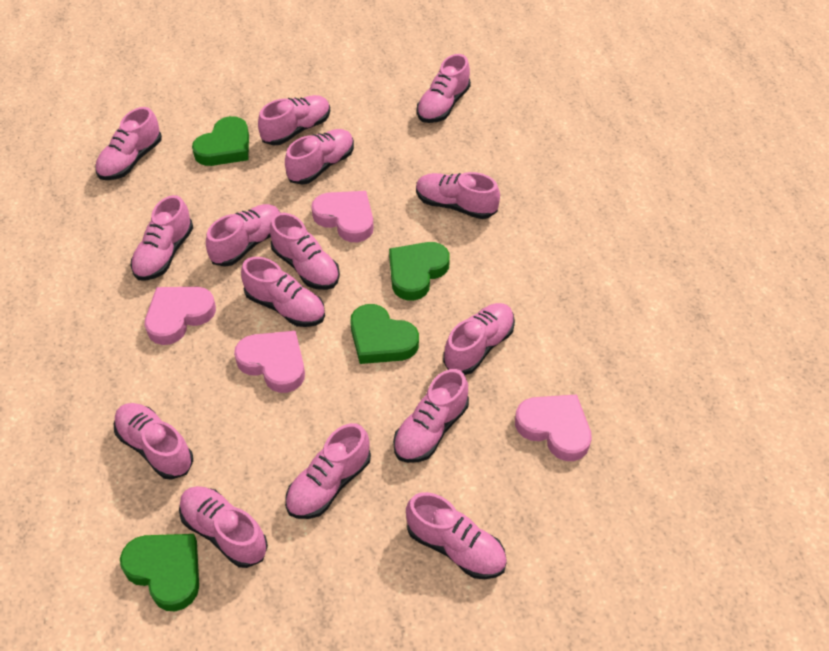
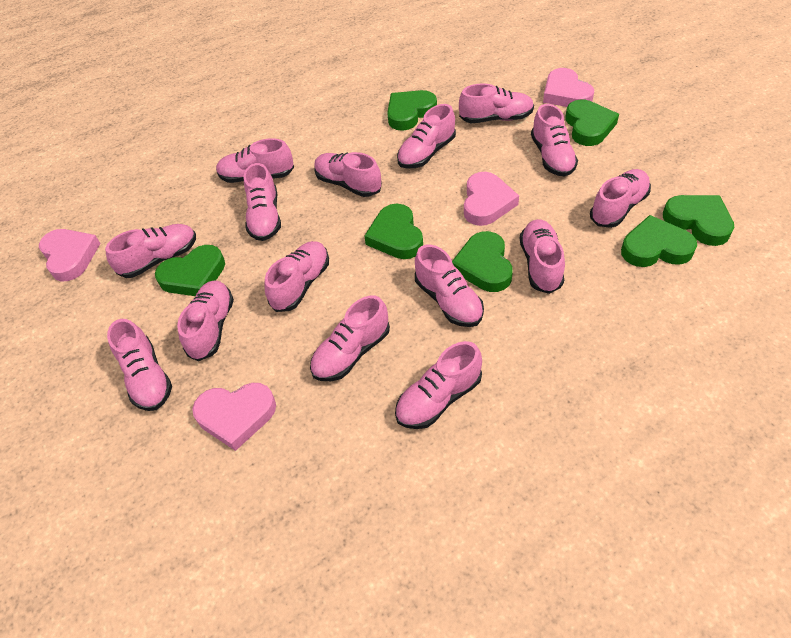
green heart: 4 -> 7

